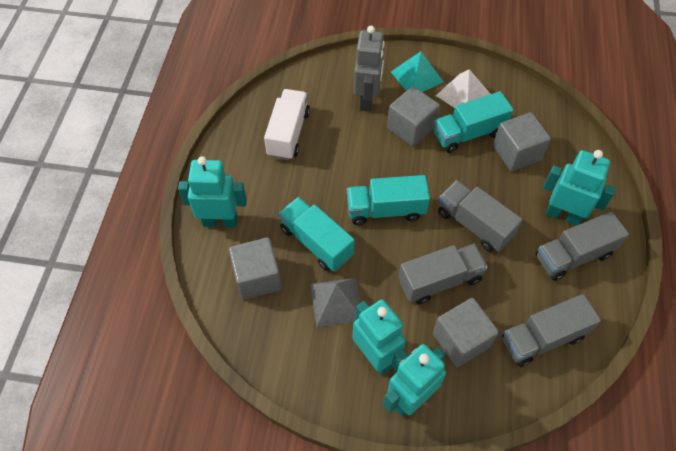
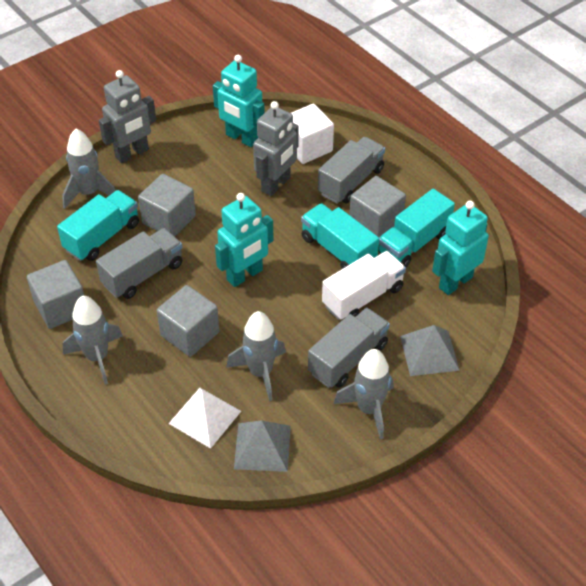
grey pyramid: 1 -> 2
grey robot: 1 -> 2
grey rocket: 0 -> 4
grey truck: 4 -> 3
turquoise pyramid: 1 -> 0
turquoise robot: 4 -> 3
white cube: 0 -> 1

